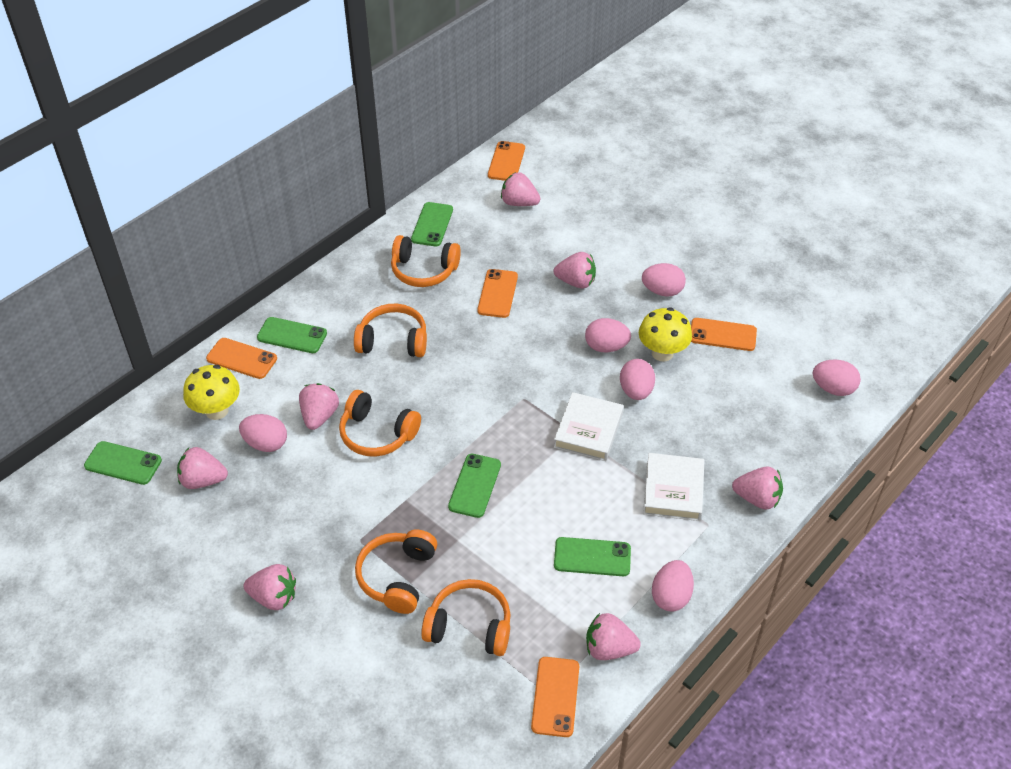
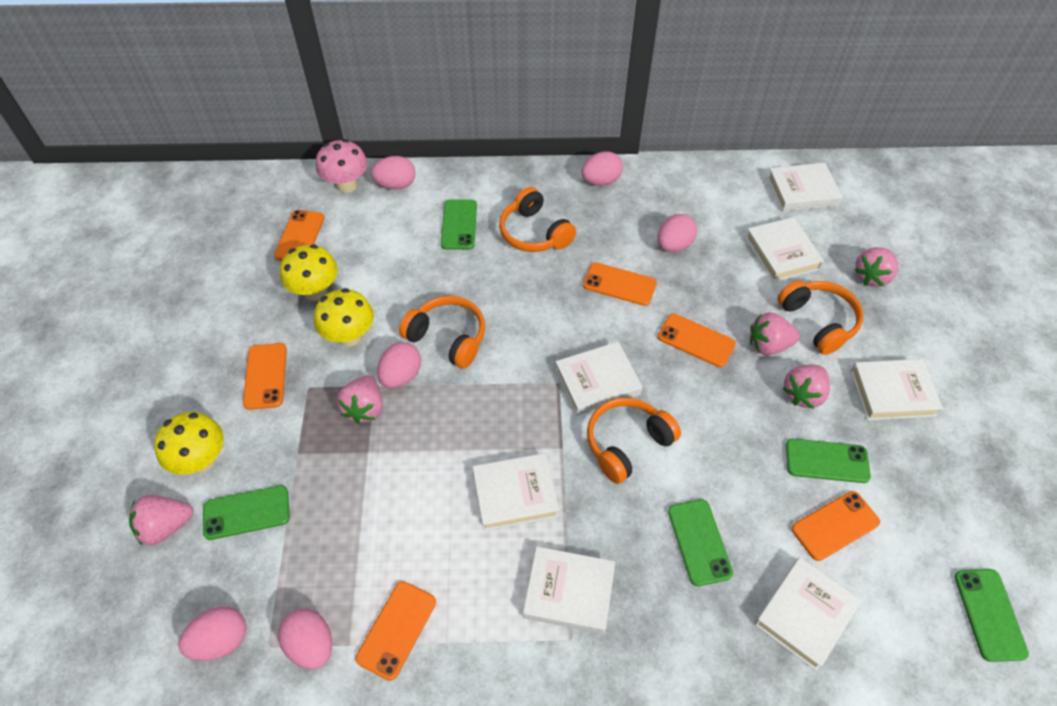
orange headphones: 5 -> 4
orange phone: 5 -> 6
pink mushroom: 0 -> 1
pink strawberry: 7 -> 5
white book: 2 -> 7
yellow mushroom: 2 -> 3

